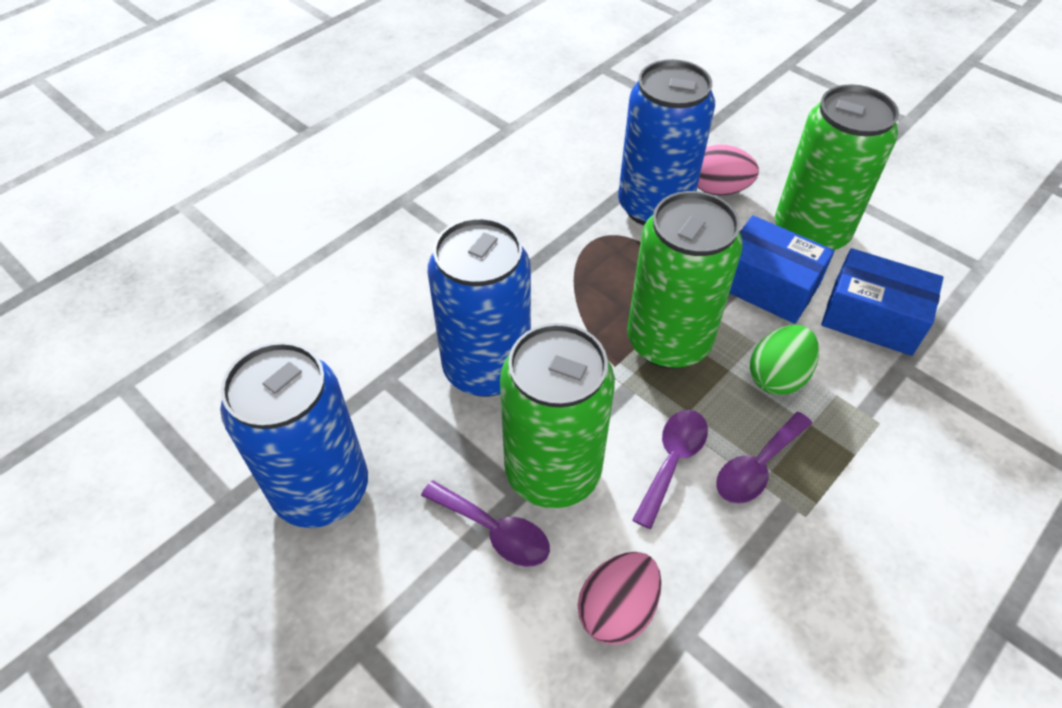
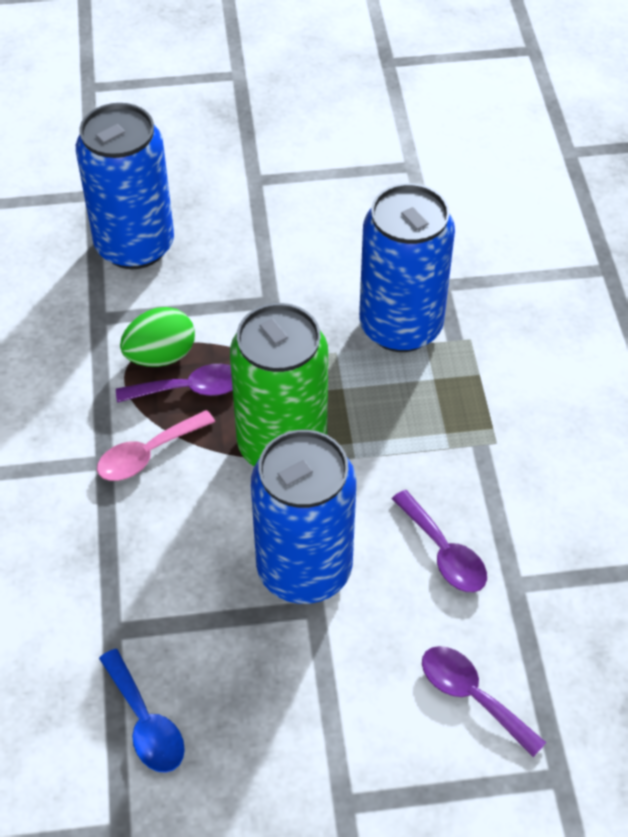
blue box: 2 -> 0
blue spoon: 0 -> 1
green can: 3 -> 1
pink egg: 2 -> 0
pink spoon: 0 -> 1

